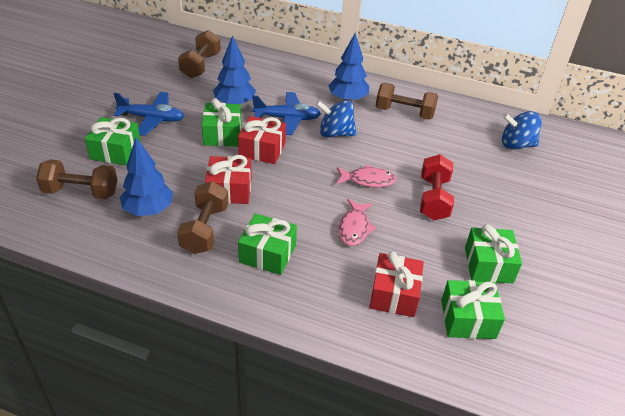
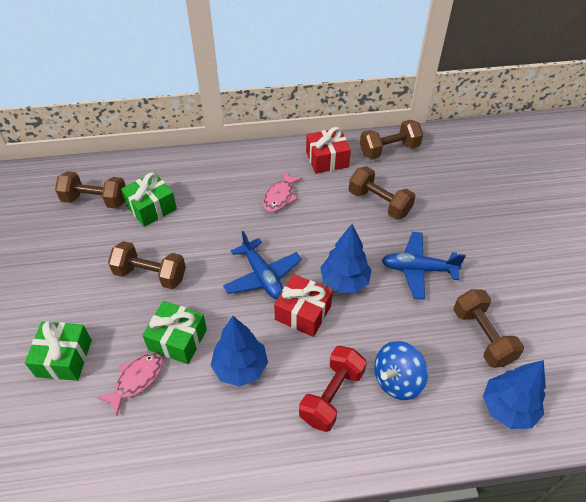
blue spinning top: 2 -> 1
brown dumbbell: 4 -> 5
green gift: 5 -> 3
red gift: 3 -> 2

